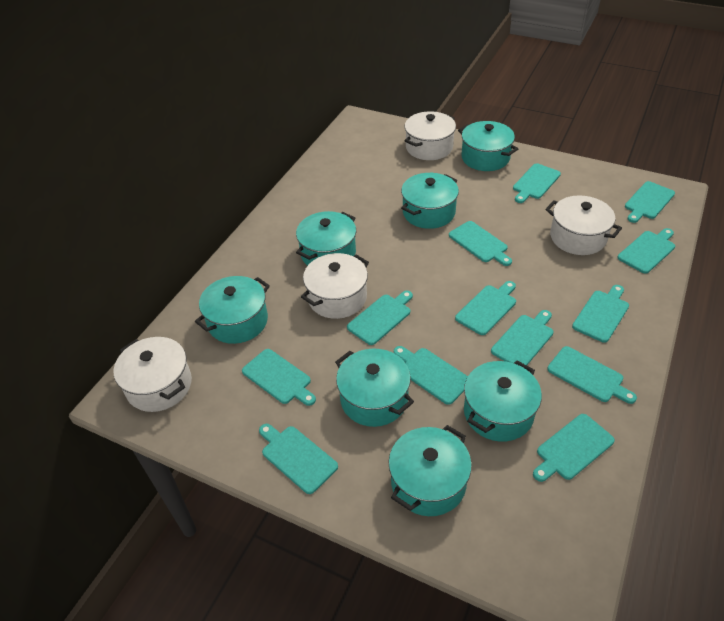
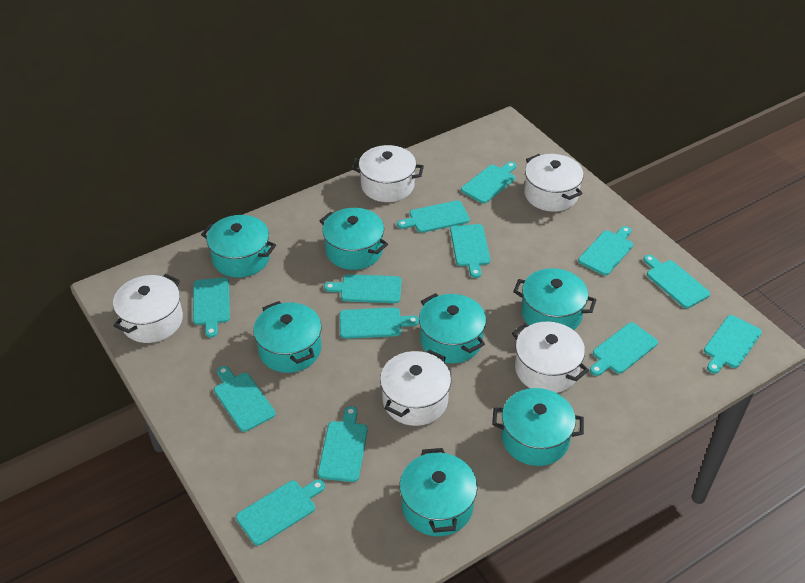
white pot: 4 -> 5

